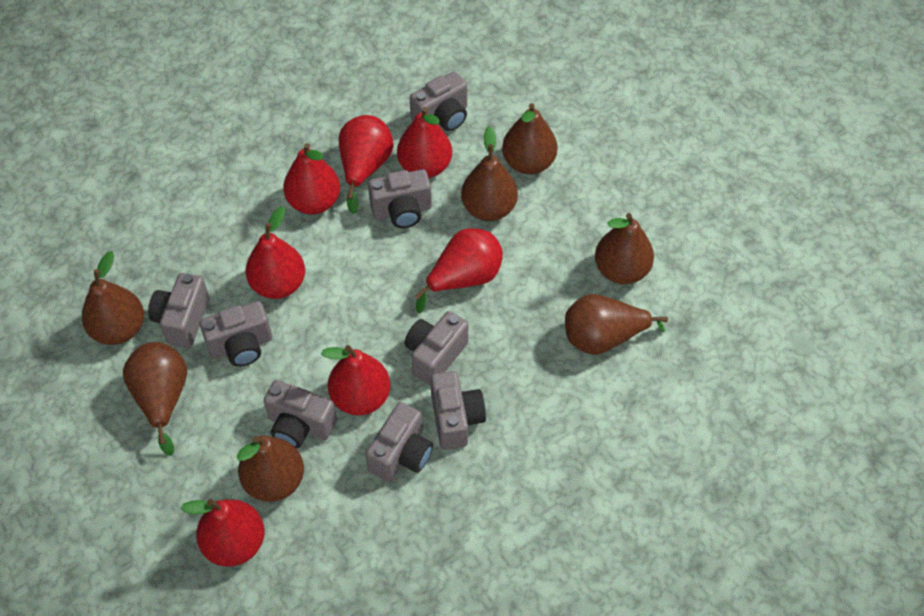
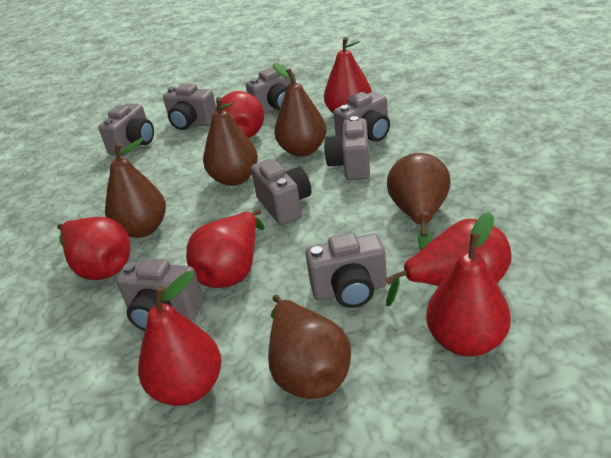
brown pear: 7 -> 5

